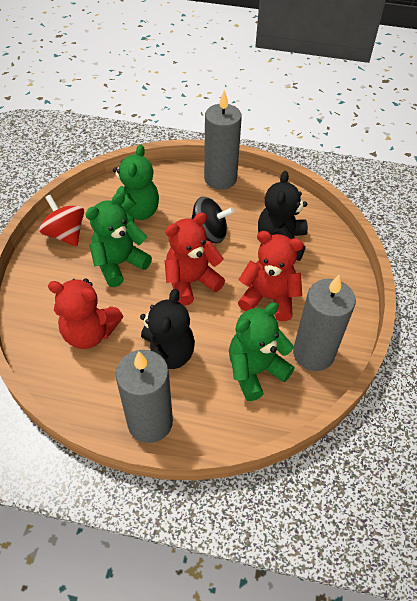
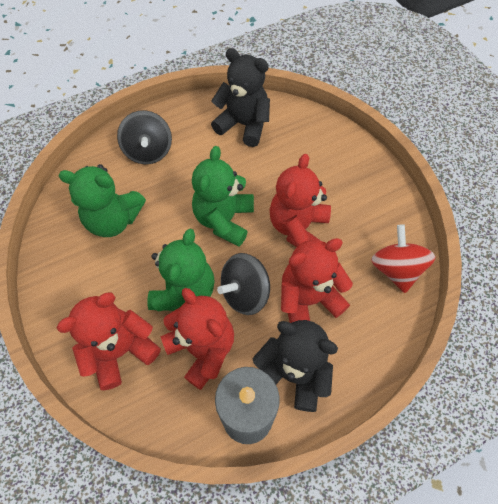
black spinning top: 1 -> 2
grey candle: 3 -> 1
red teddy bear: 3 -> 4

